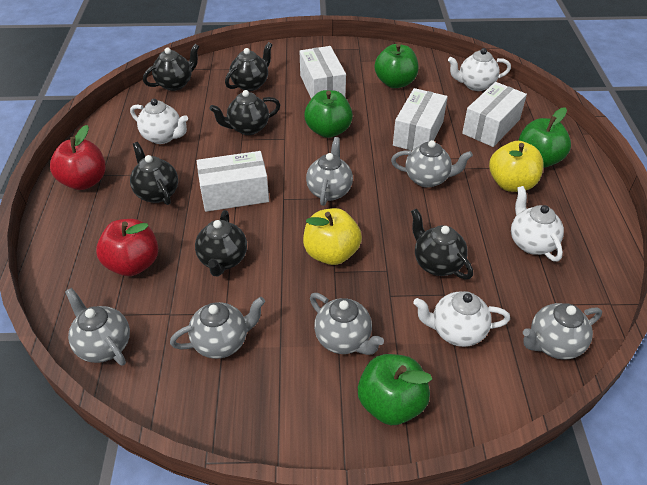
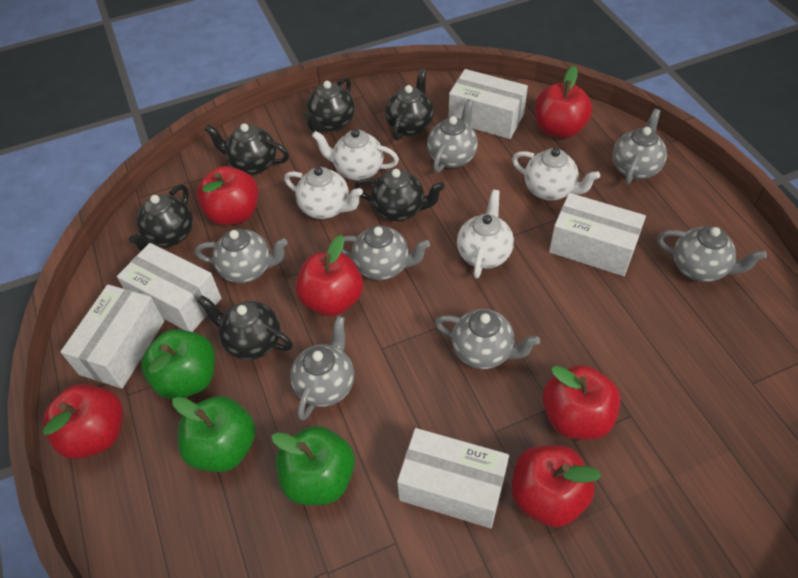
green apple: 4 -> 3
grey teapot: 6 -> 7
red apple: 2 -> 6
white box: 4 -> 5
yellow apple: 2 -> 0

